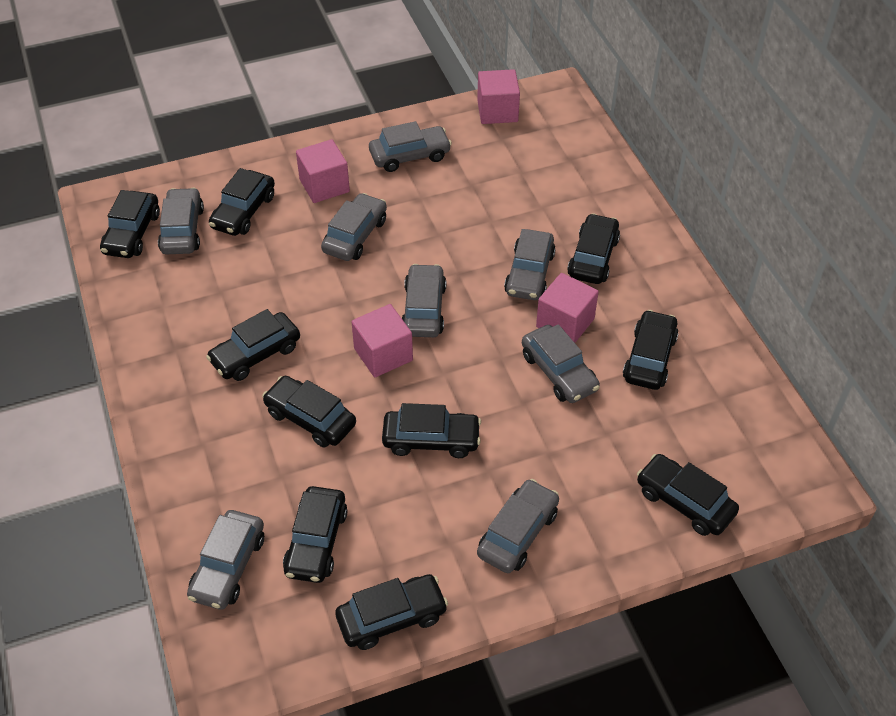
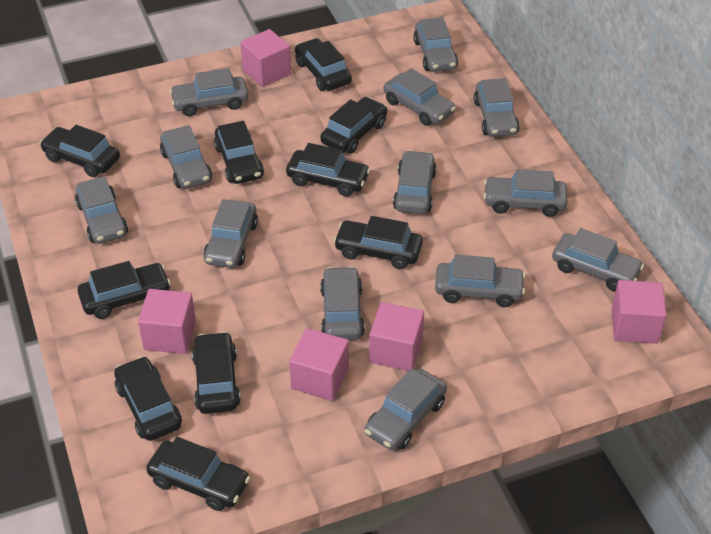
grey car: 8 -> 13
pink cube: 4 -> 5

